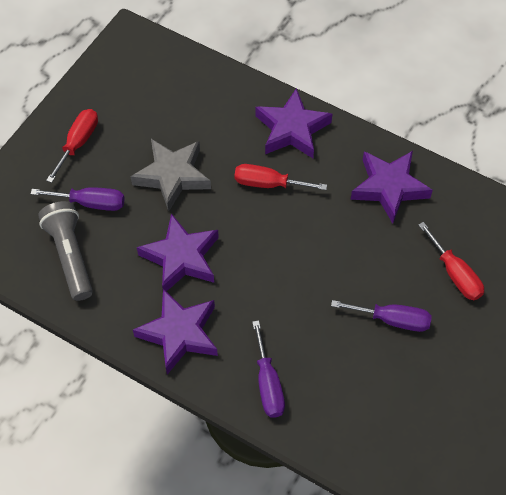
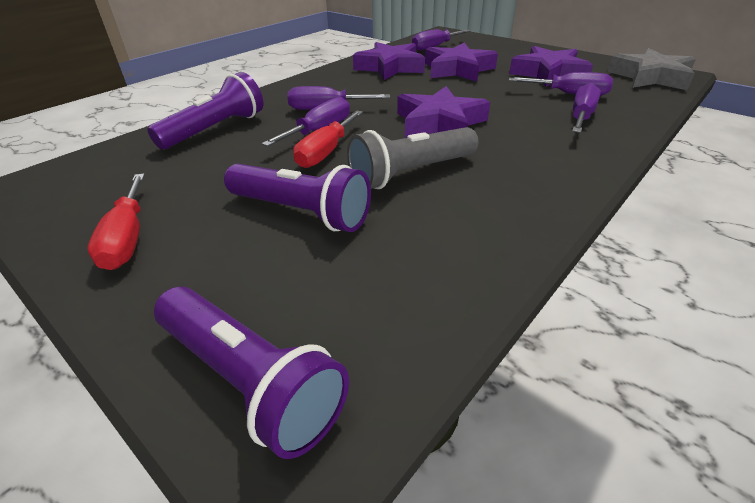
purple flashlight: 0 -> 3
purple screwdriver: 3 -> 5
red screwdriver: 3 -> 2

